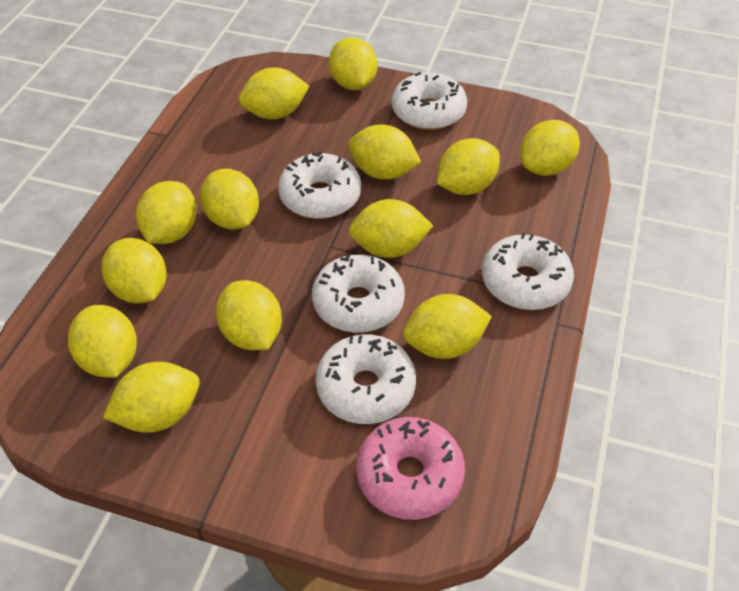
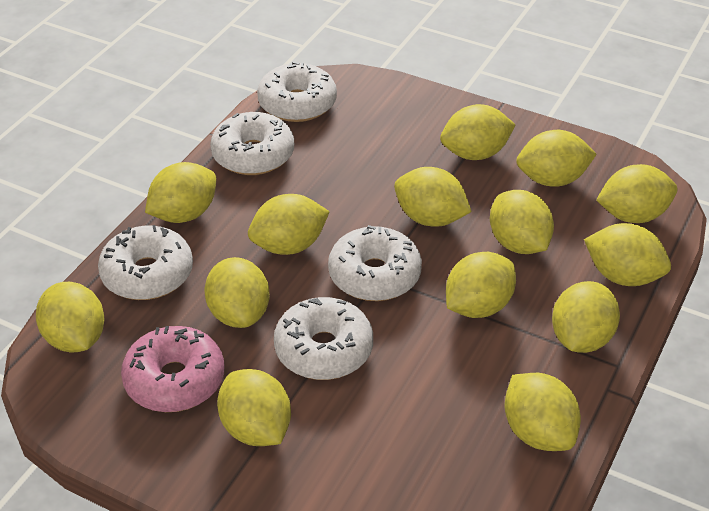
yellow lemon: 13 -> 14

